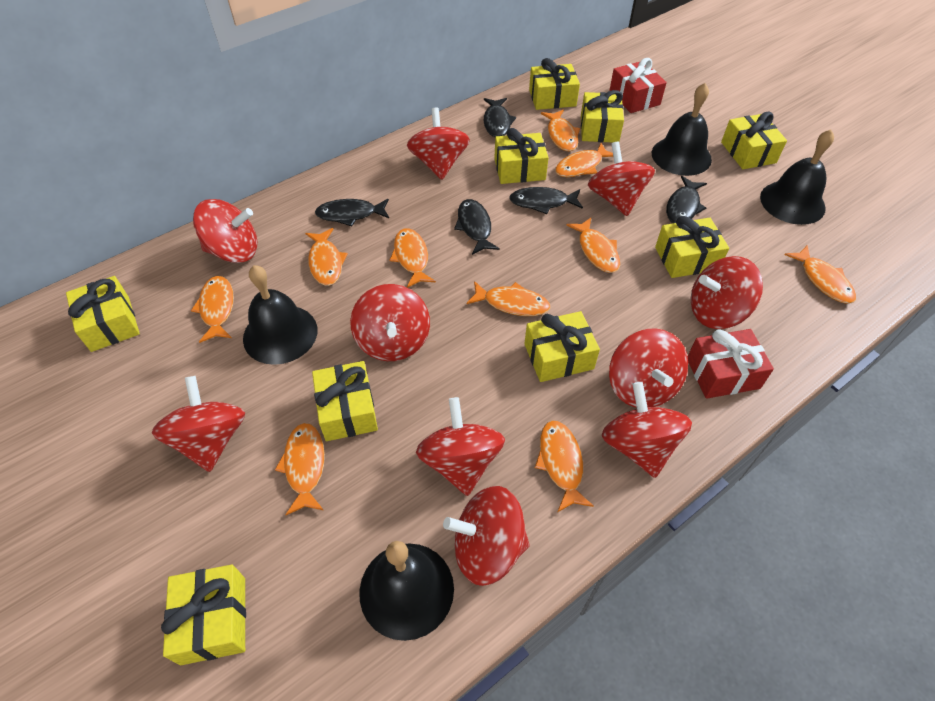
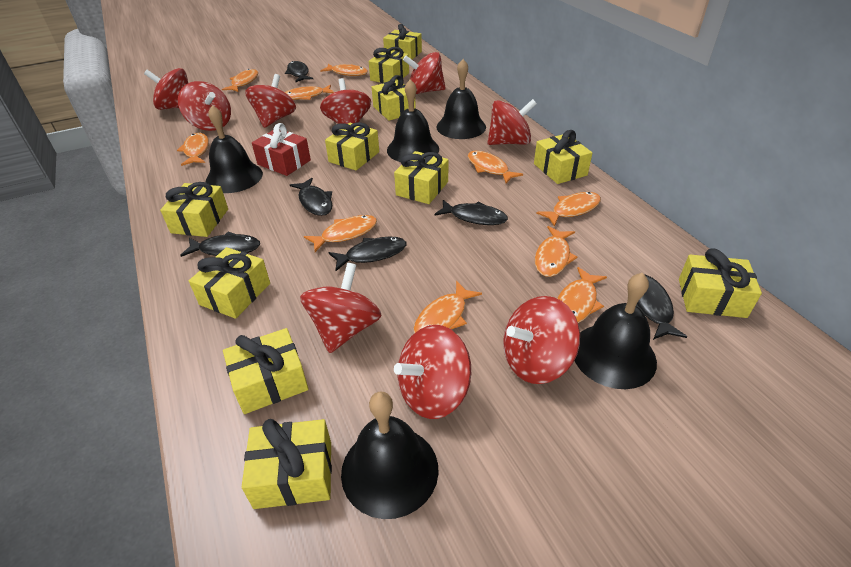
black bell: 4 -> 5
black fish: 5 -> 6
red gift: 2 -> 1
red spinning top: 10 -> 9
yellow gift: 9 -> 11

